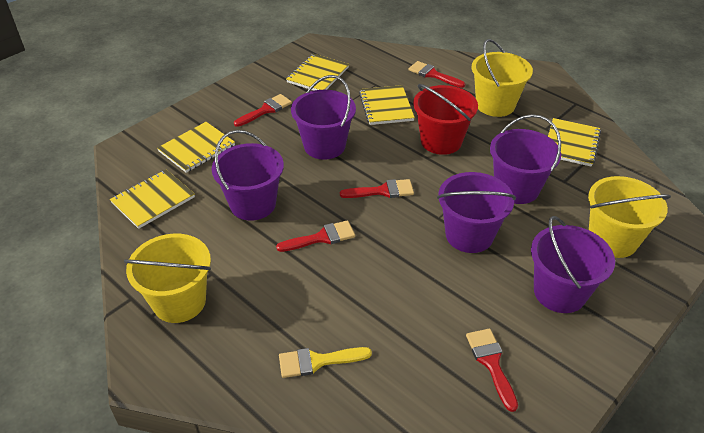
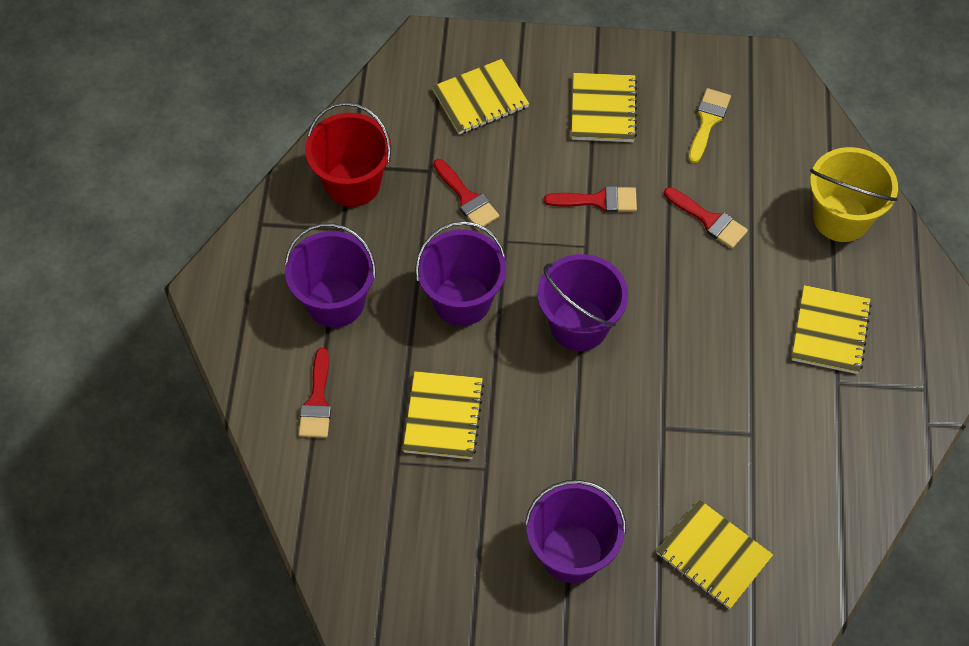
purple bucket: 5 -> 4
red brush: 5 -> 4
yellow bucket: 3 -> 1

